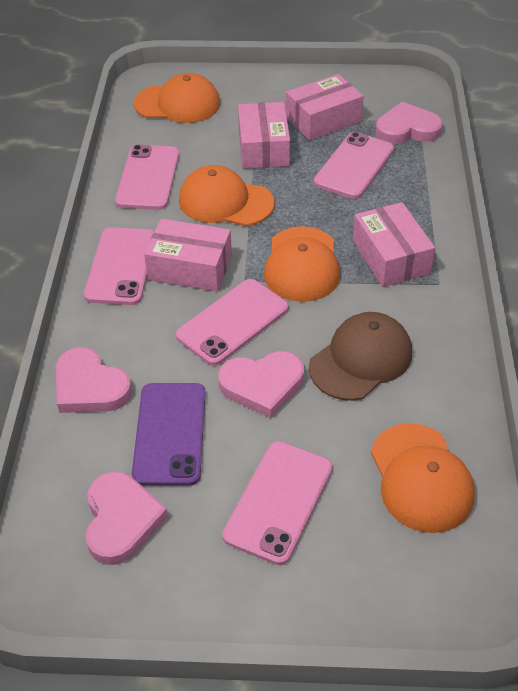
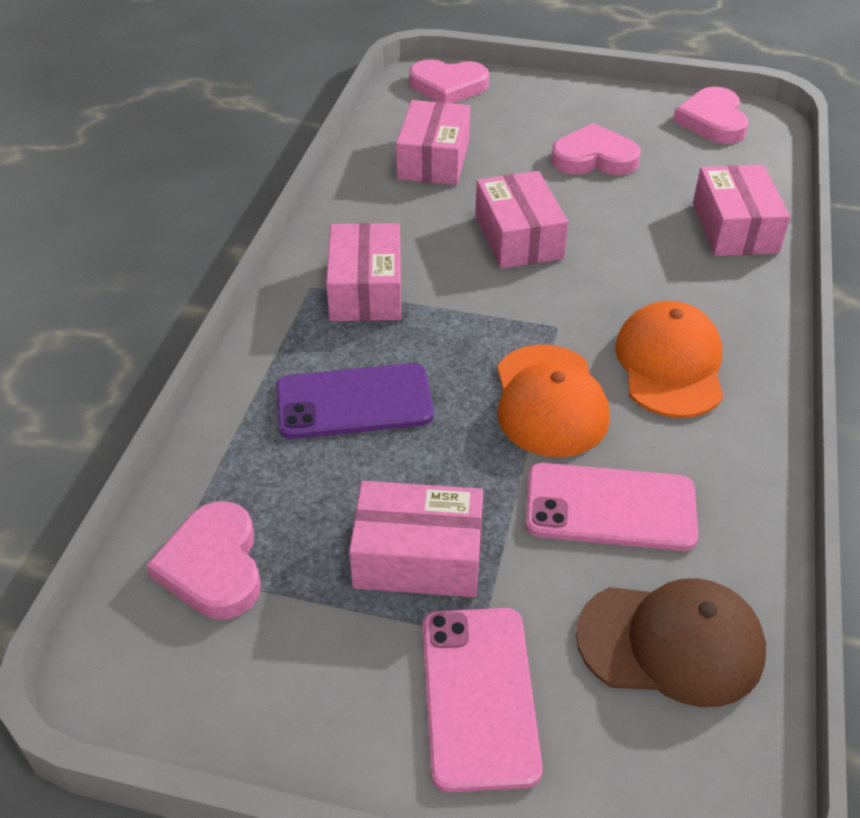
orange cap: 4 -> 2
pink box: 4 -> 5
pink phone: 5 -> 2

